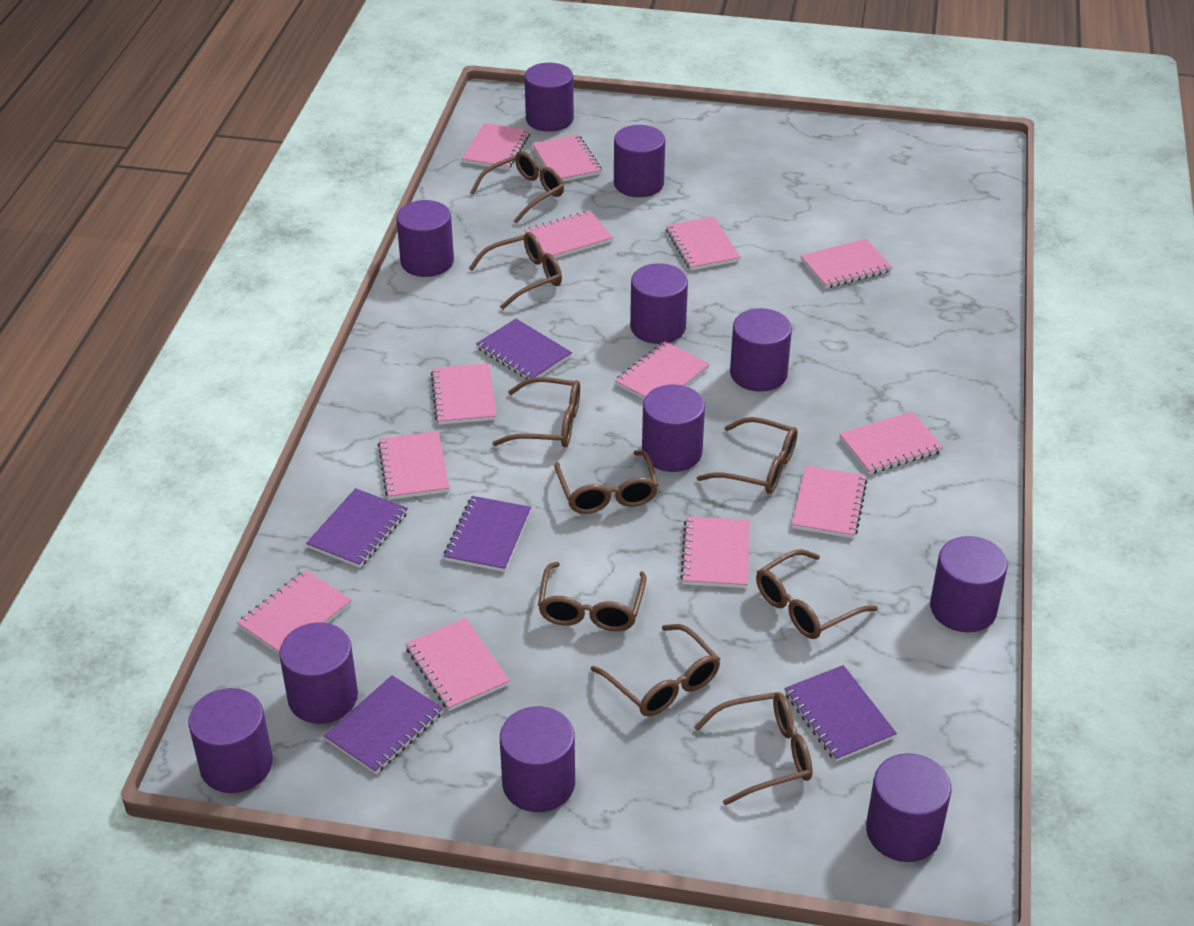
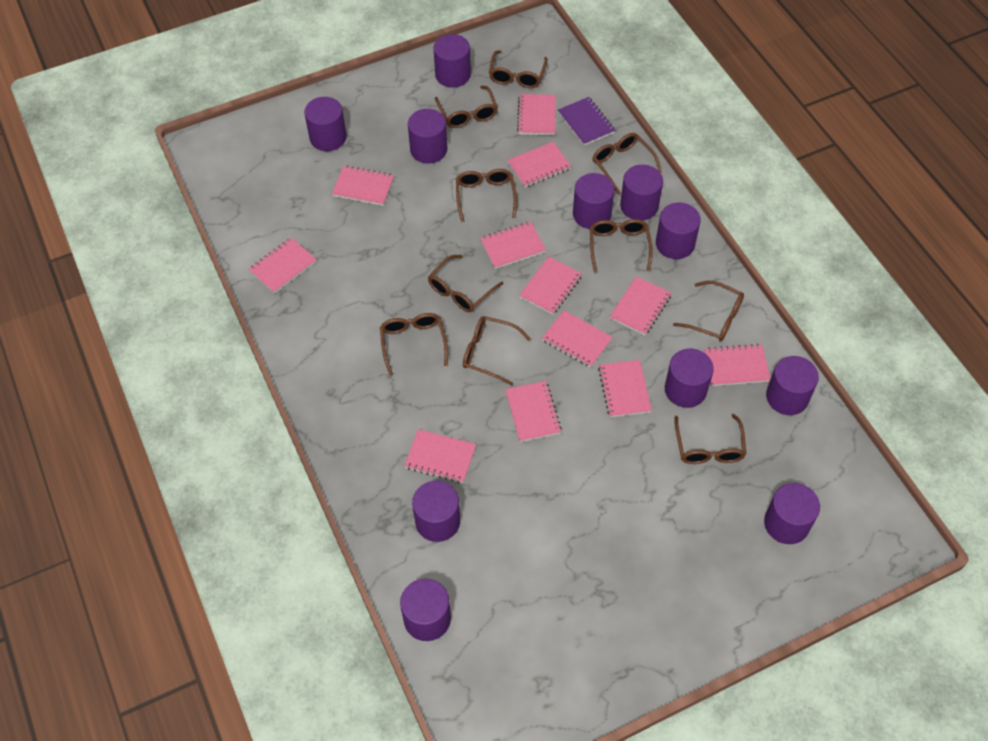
brown glasses: 9 -> 10
pink notebook: 13 -> 12
purple notebook: 5 -> 1

